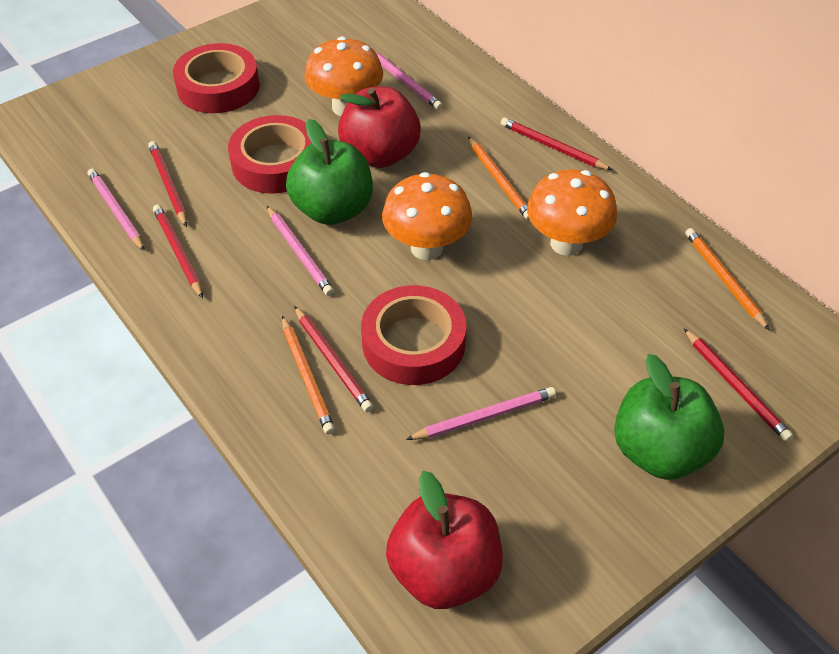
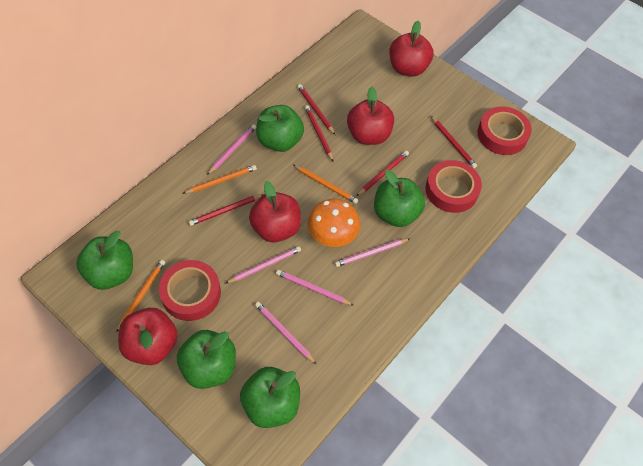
green apple: 2 -> 5
orange mushroom: 3 -> 1
pink pencil: 4 -> 5
red apple: 2 -> 4

